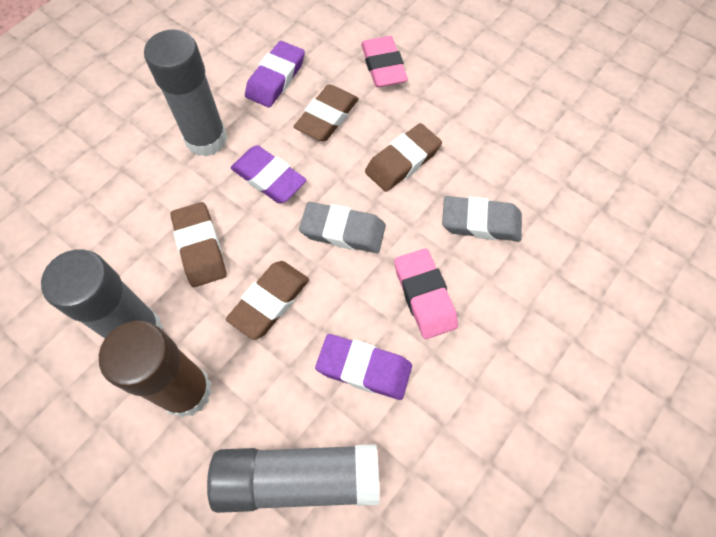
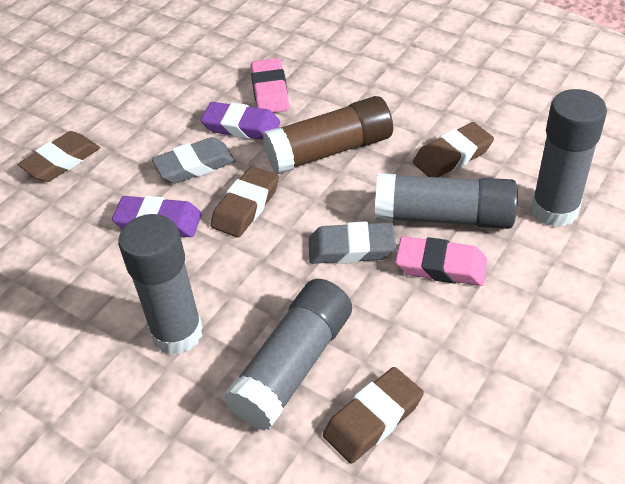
grey glue stick: 3 -> 4
purple eraser: 3 -> 2

